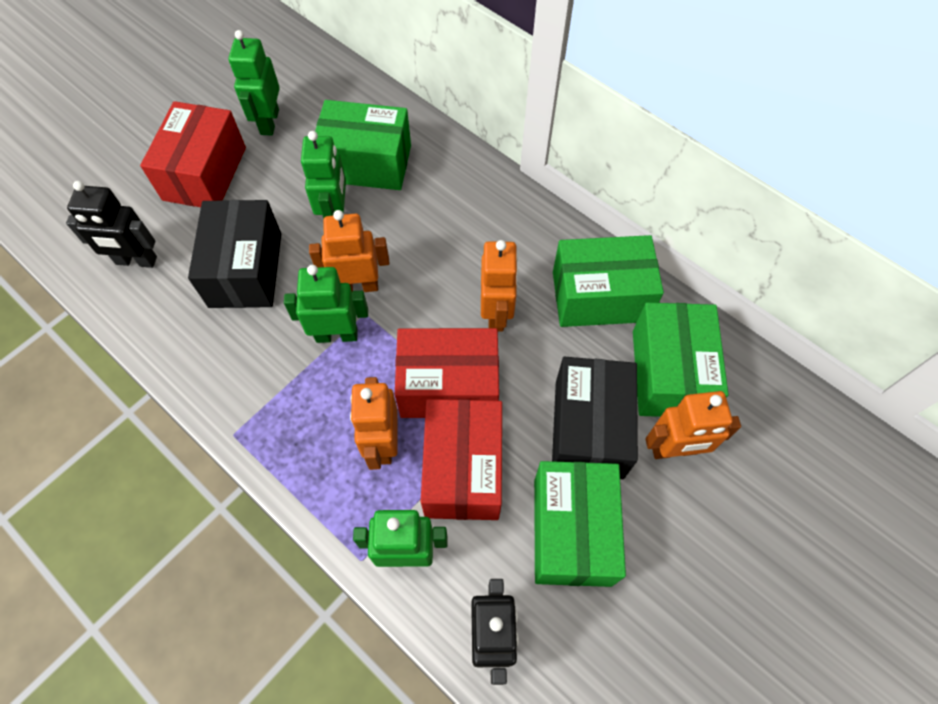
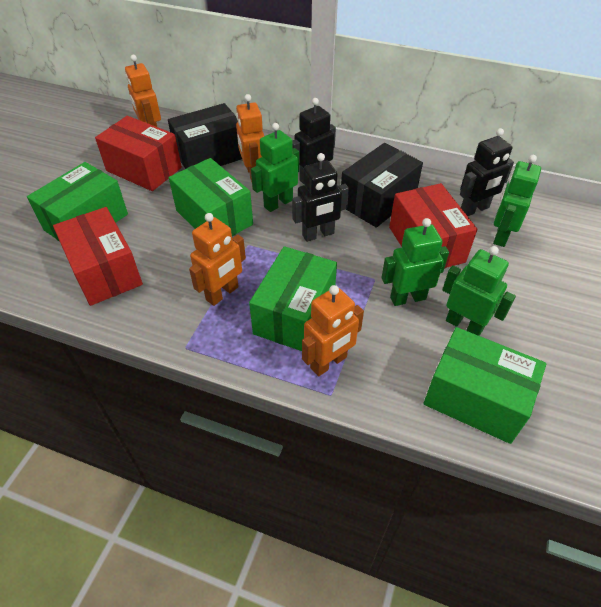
black robot: 2 -> 3

